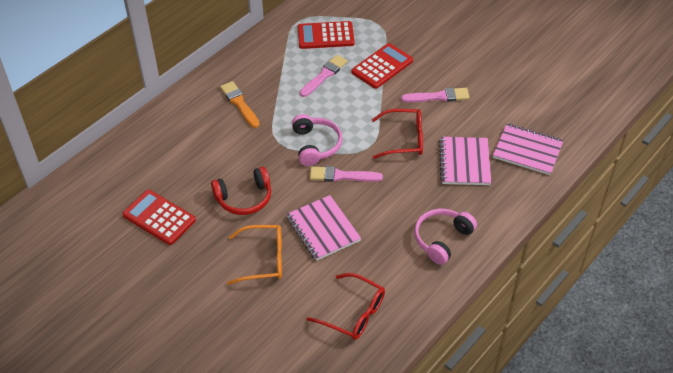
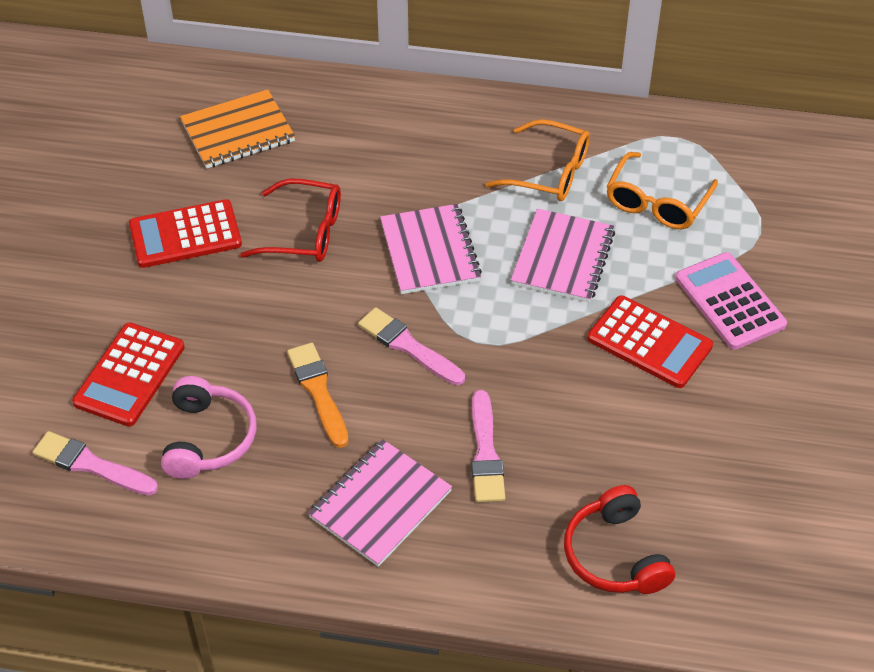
orange glasses: 1 -> 2
orange notebook: 0 -> 1
pink calculator: 0 -> 1
pink headphones: 2 -> 1
red glasses: 2 -> 1

